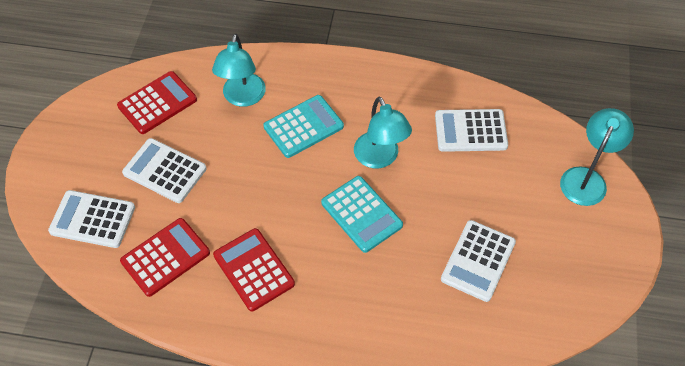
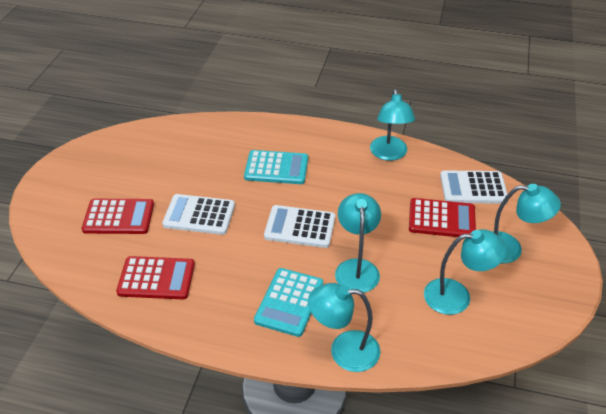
turquoise lamp: 3 -> 5
white calculator: 4 -> 3

